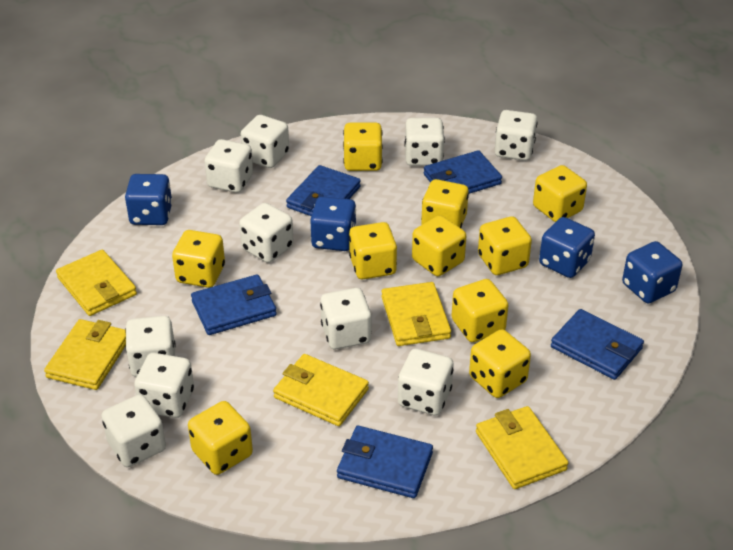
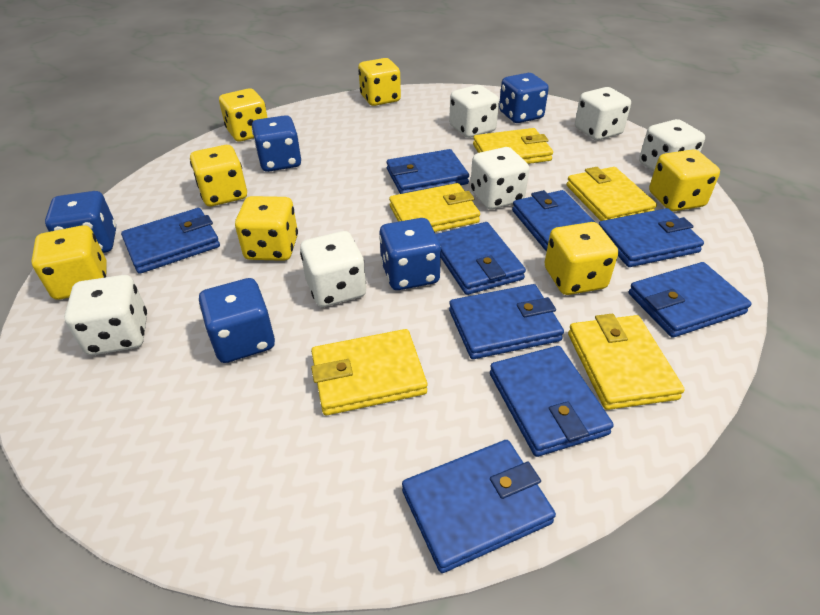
blue dice: 4 -> 5
blue wallet: 5 -> 9
white dice: 10 -> 6
yellow dice: 10 -> 7

